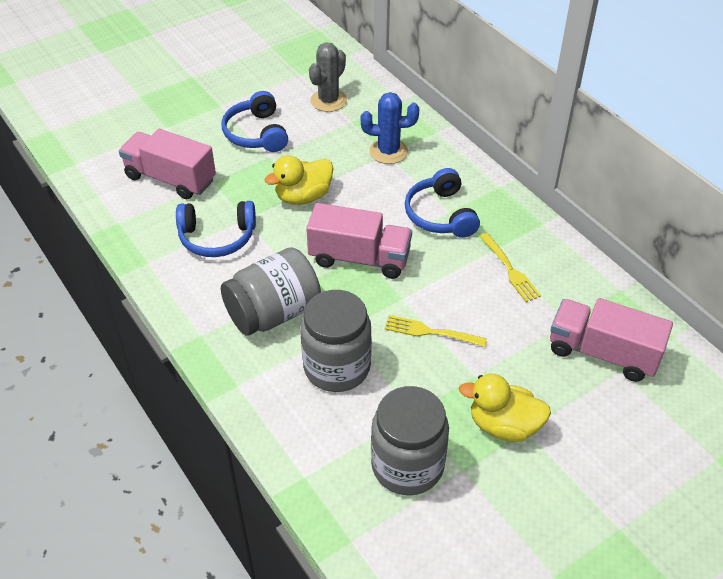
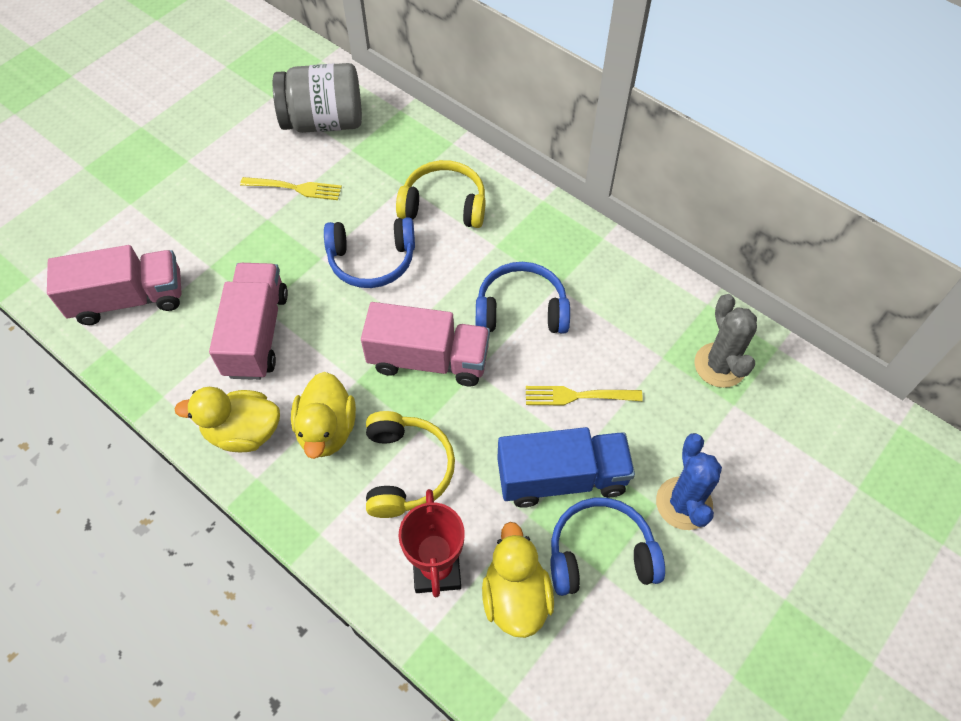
blue truck: 0 -> 1
grey jar: 3 -> 1
red trophy: 0 -> 1
yellow duck: 2 -> 3
yellow headphones: 0 -> 2

